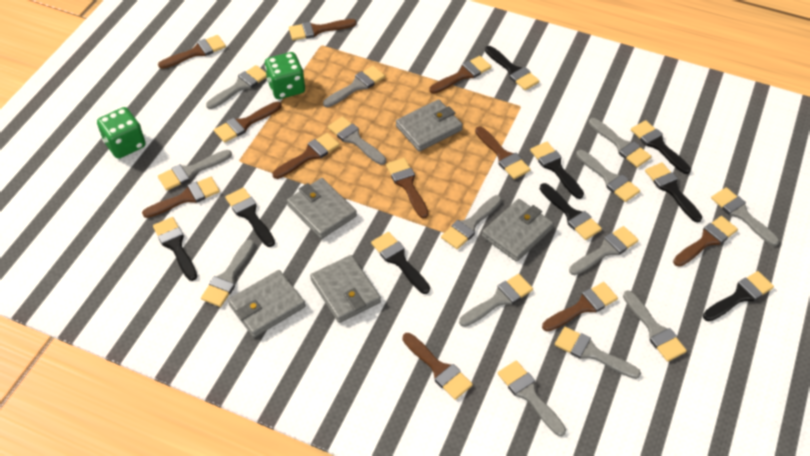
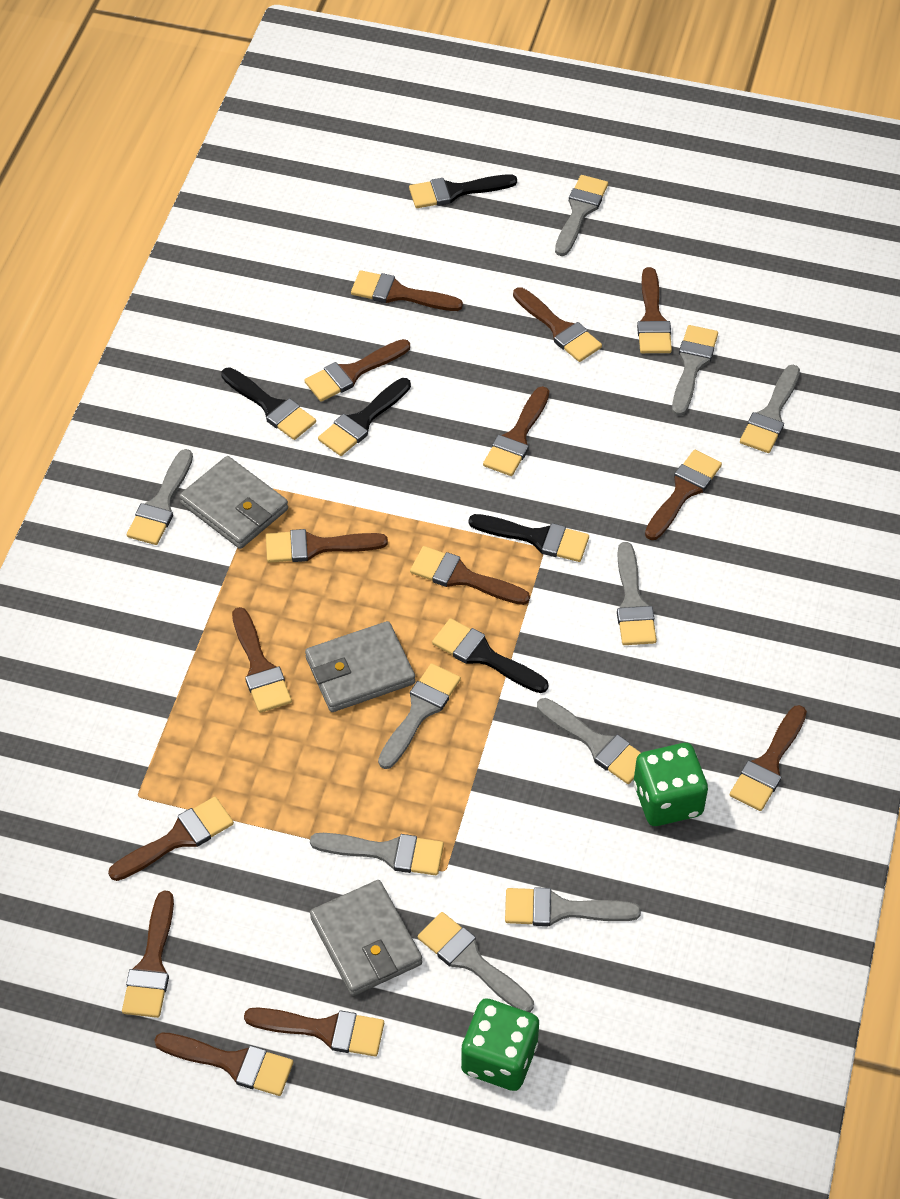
black brush: 9 -> 5
brown brush: 11 -> 14
grey brush: 14 -> 10
grey wallet: 5 -> 3

